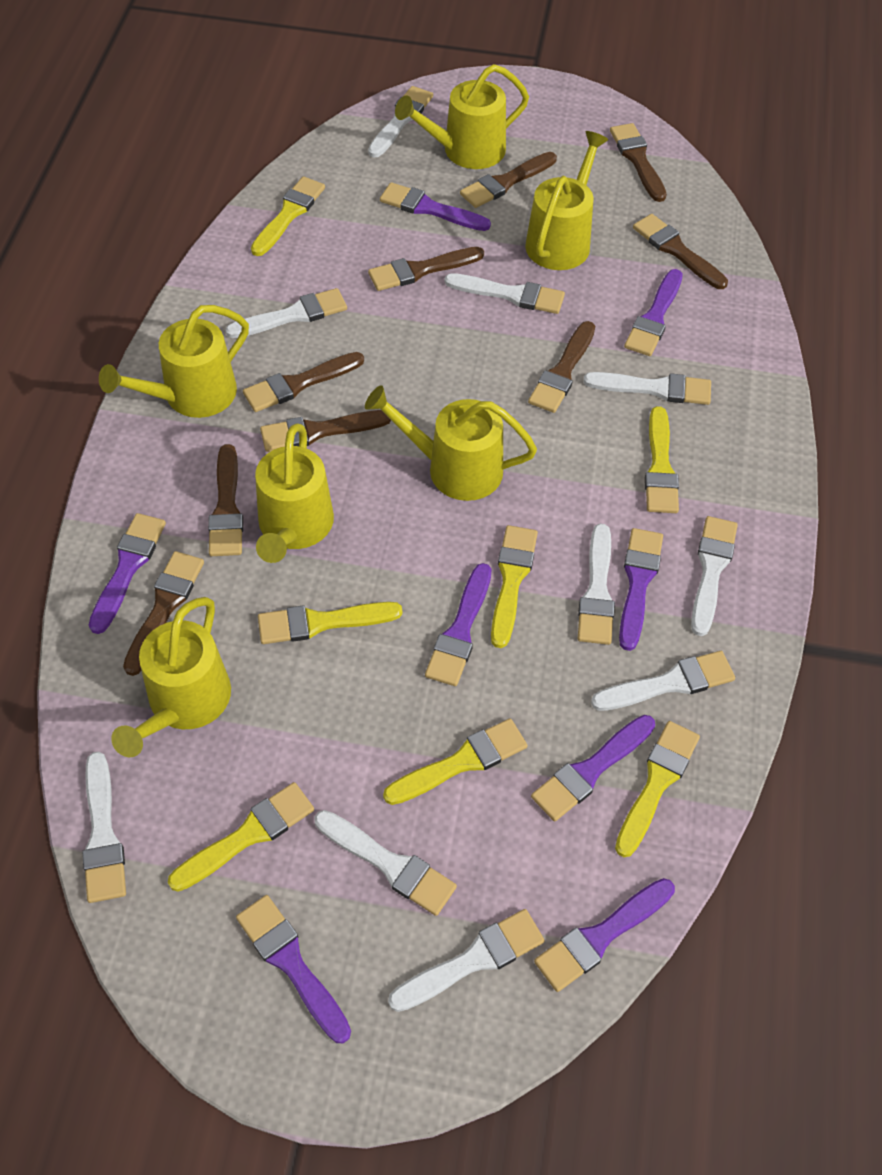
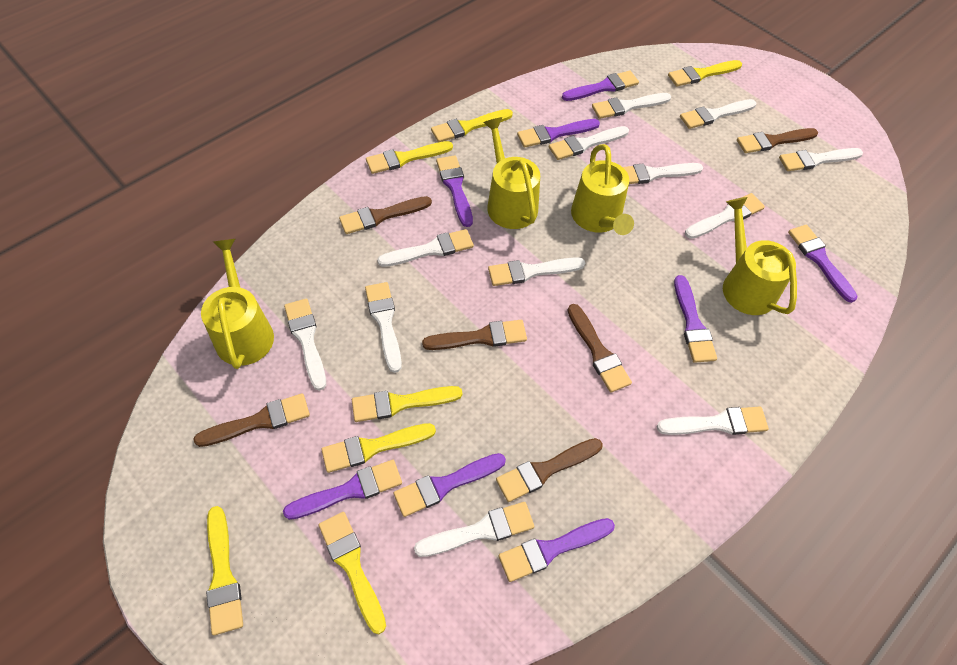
brown brush: 9 -> 6
white brush: 10 -> 12
yellow watering can: 6 -> 4

